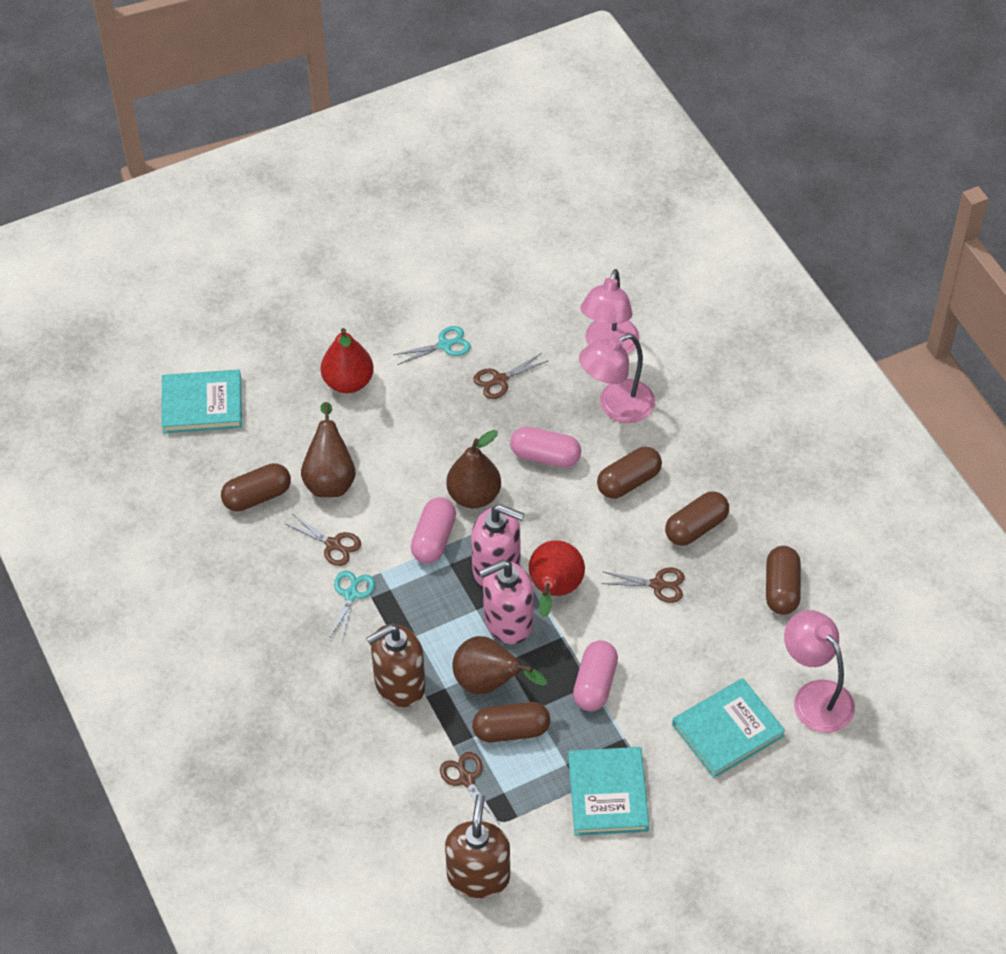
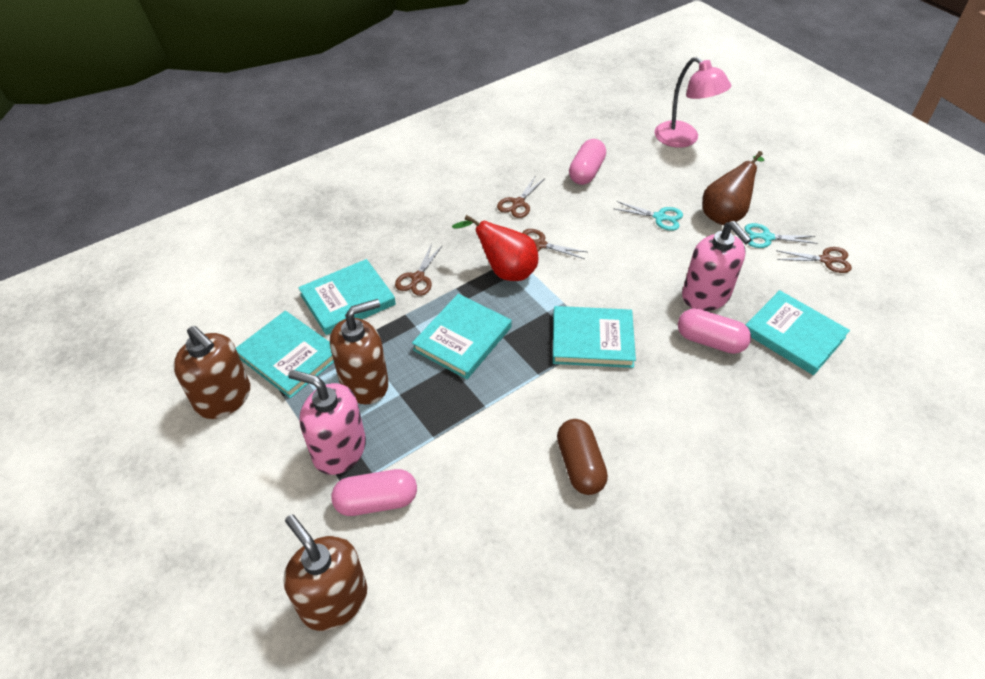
brown capsule: 5 -> 1
brown pear: 3 -> 1
brown soap dispenser: 2 -> 3
pink lamp: 3 -> 1
red pear: 2 -> 1
turquoise book: 3 -> 5

